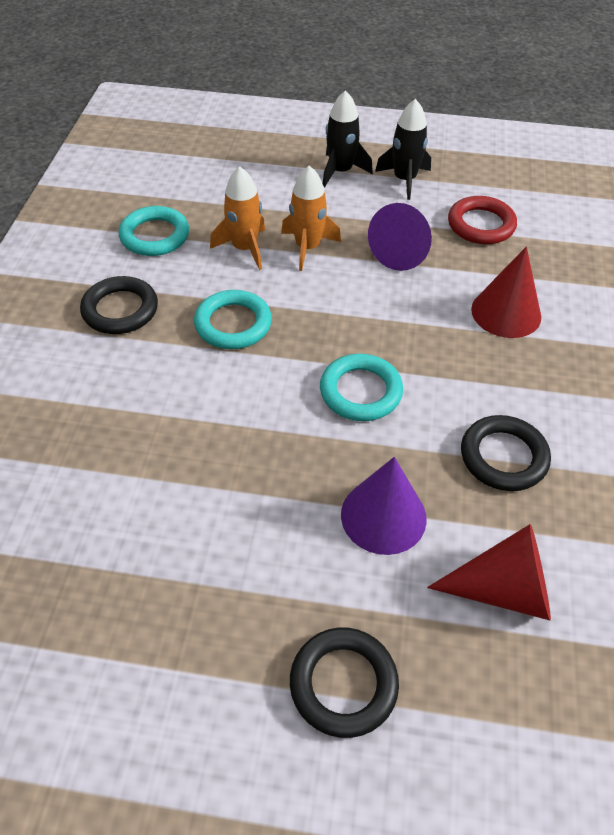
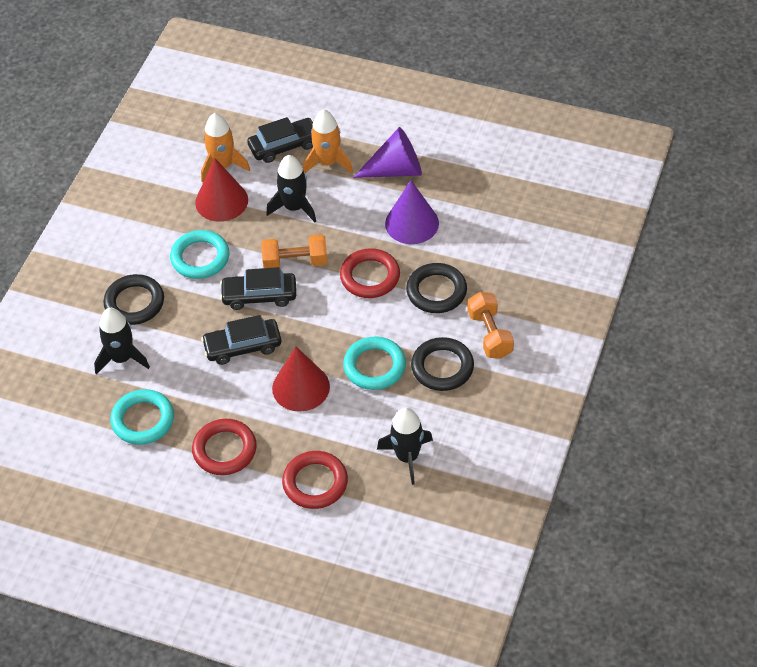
black car: 0 -> 3
black rocket: 2 -> 3
orange dumbbell: 0 -> 2
red ring: 1 -> 3

